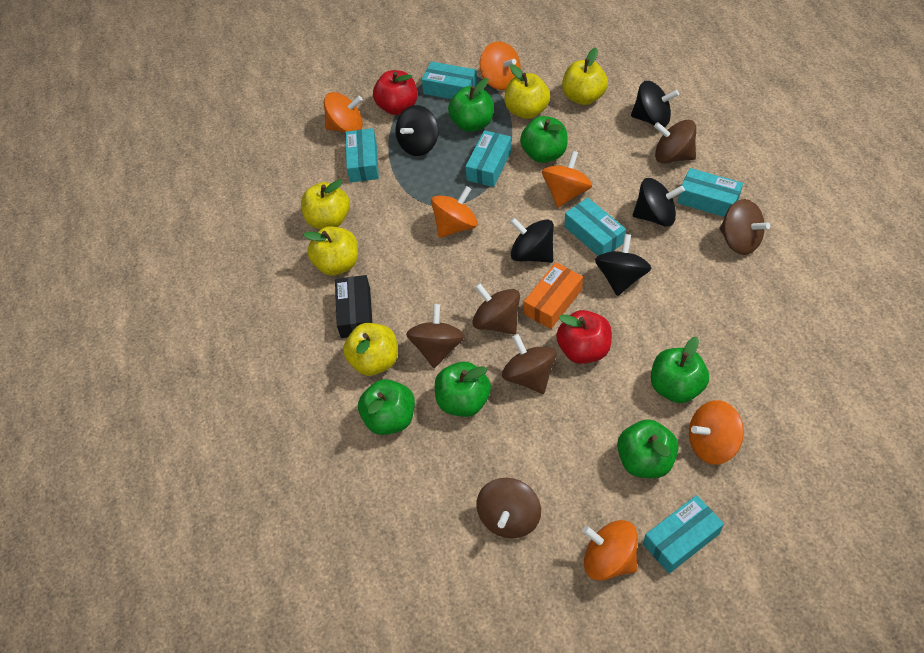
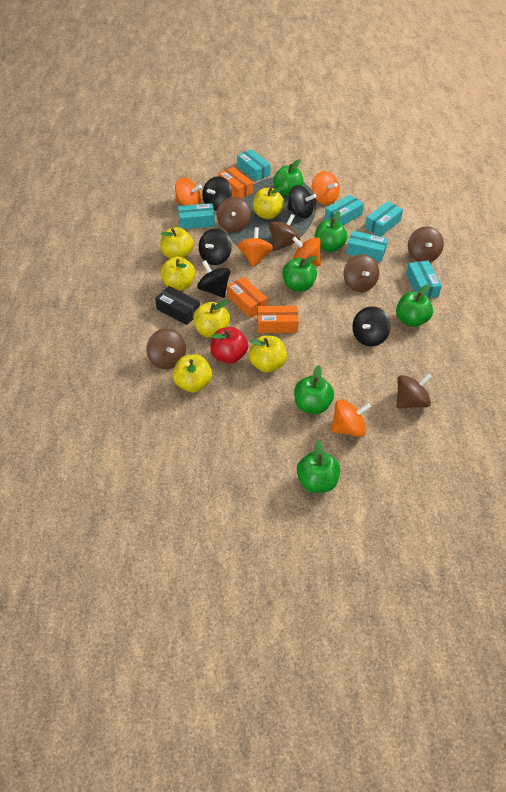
orange box: 1 -> 3
orange spinning top: 6 -> 5
red apple: 2 -> 1
yellow apple: 5 -> 6

